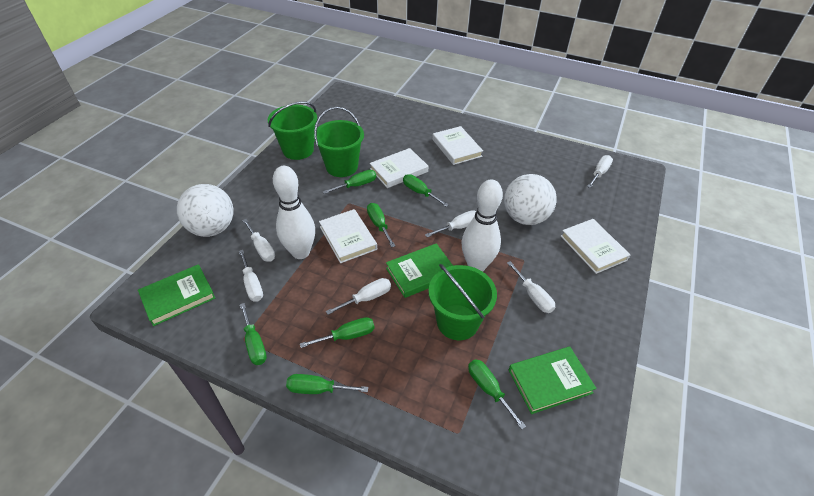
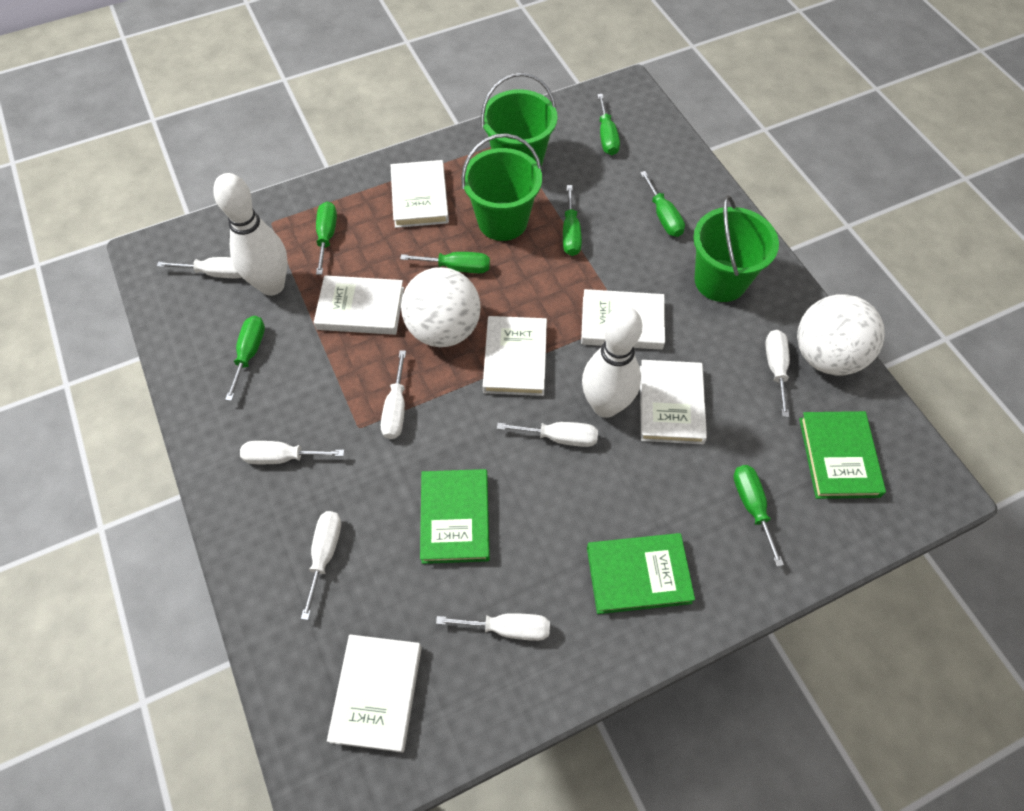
white book: 4 -> 6
white screwdriver: 6 -> 7

